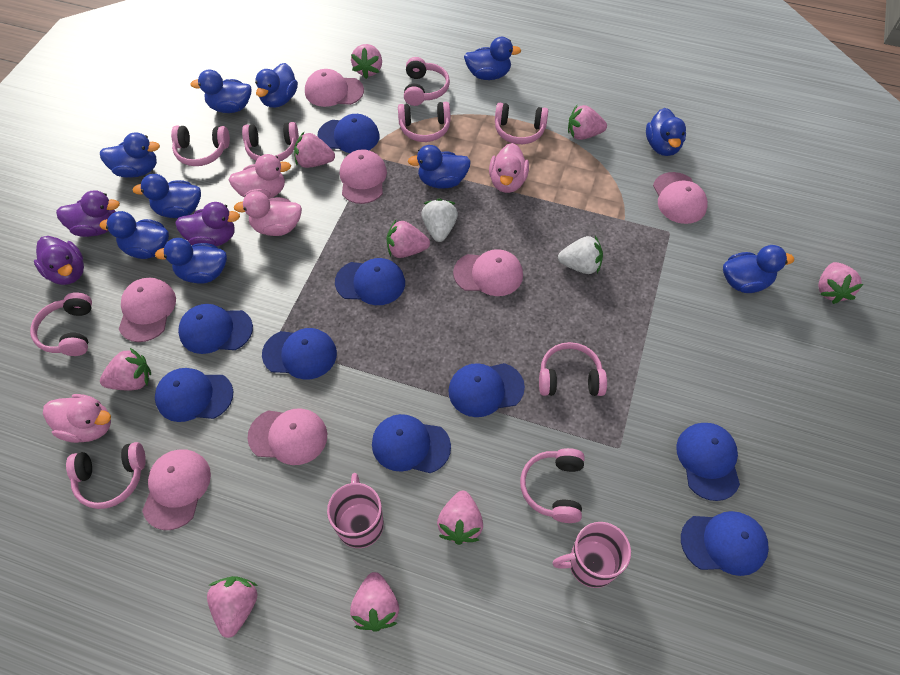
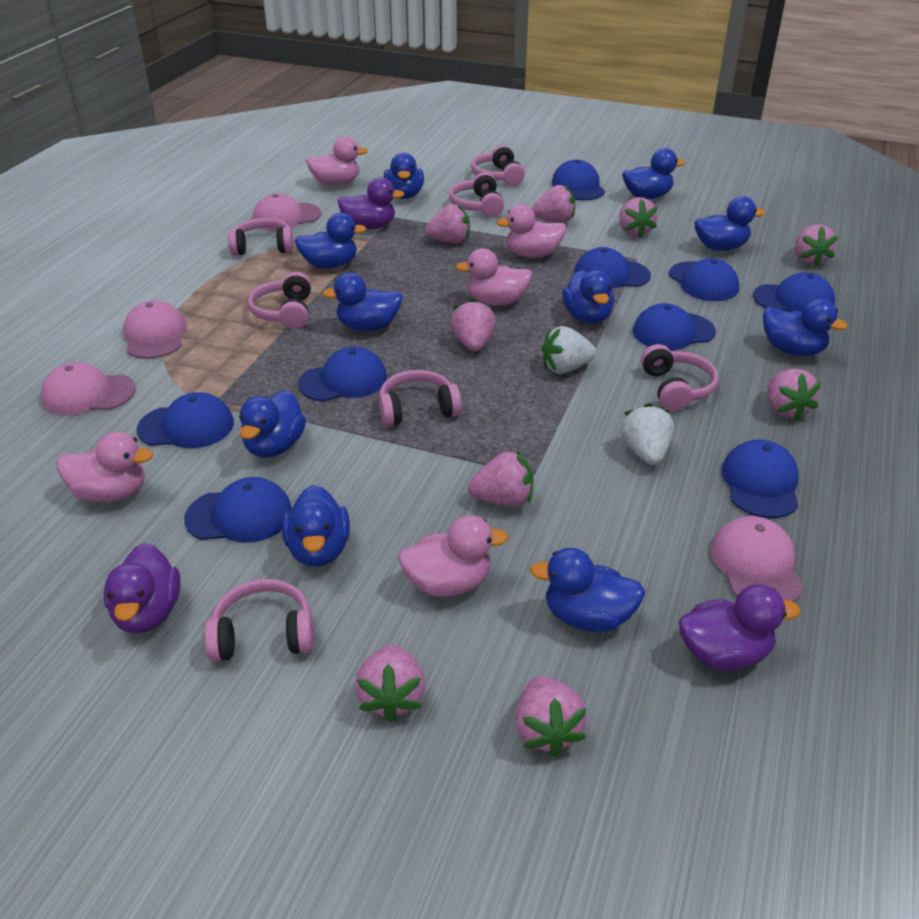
pink cap: 7 -> 4
pink duck: 4 -> 5
pink headphones: 9 -> 7
pink mug: 2 -> 0

